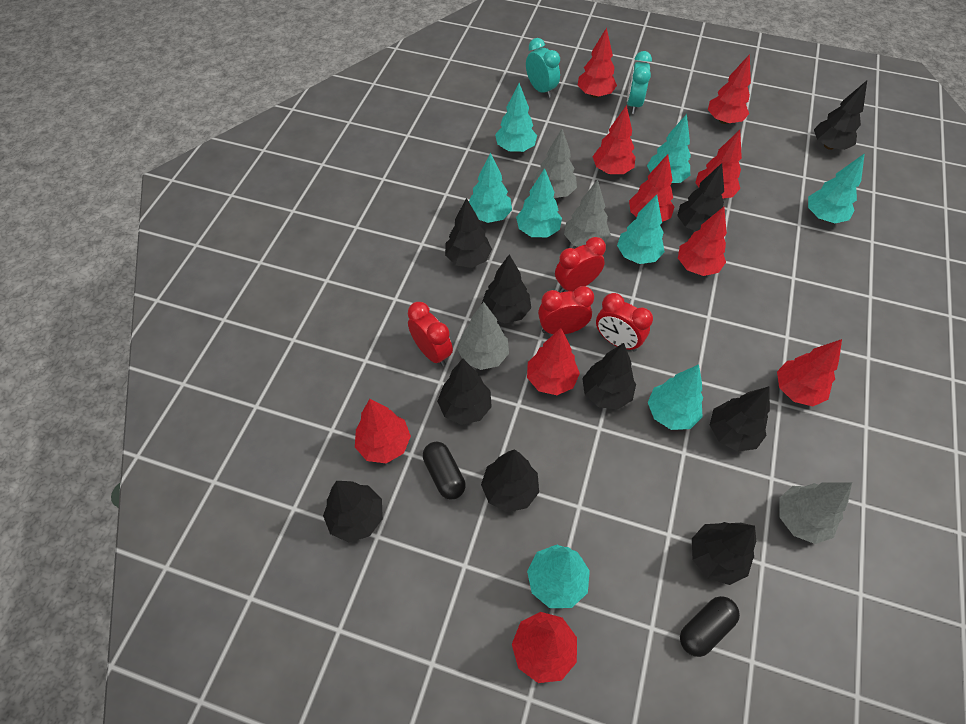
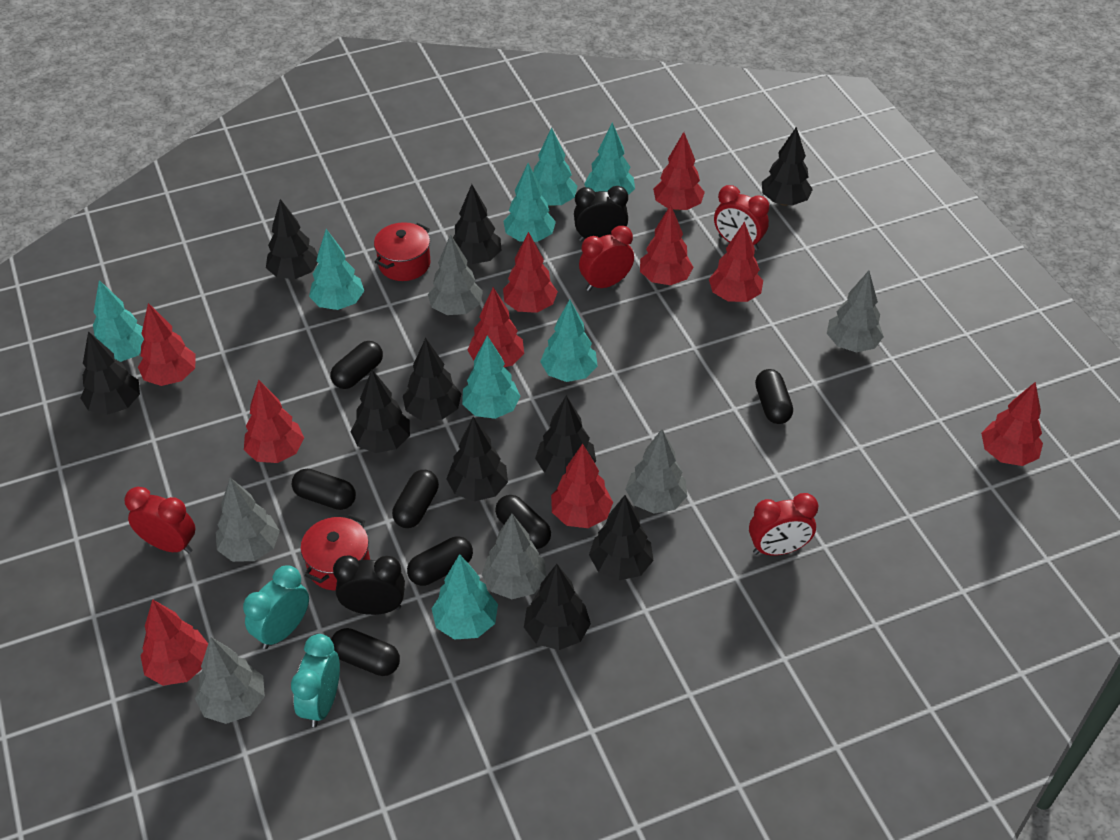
black capsule: 2 -> 7
black clock: 0 -> 2
grey tree: 4 -> 6
red pot: 0 -> 2

